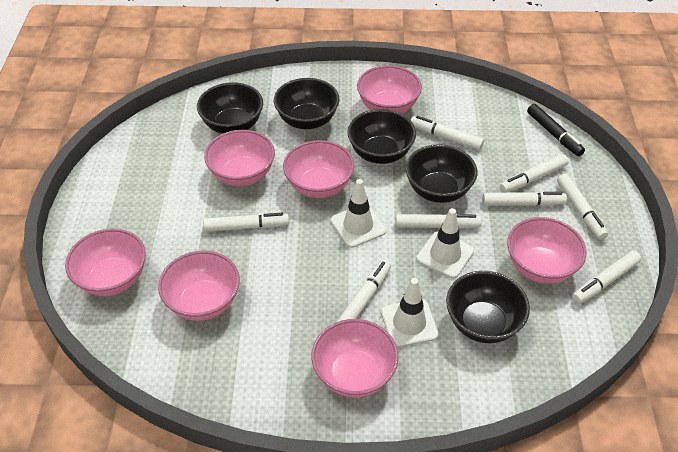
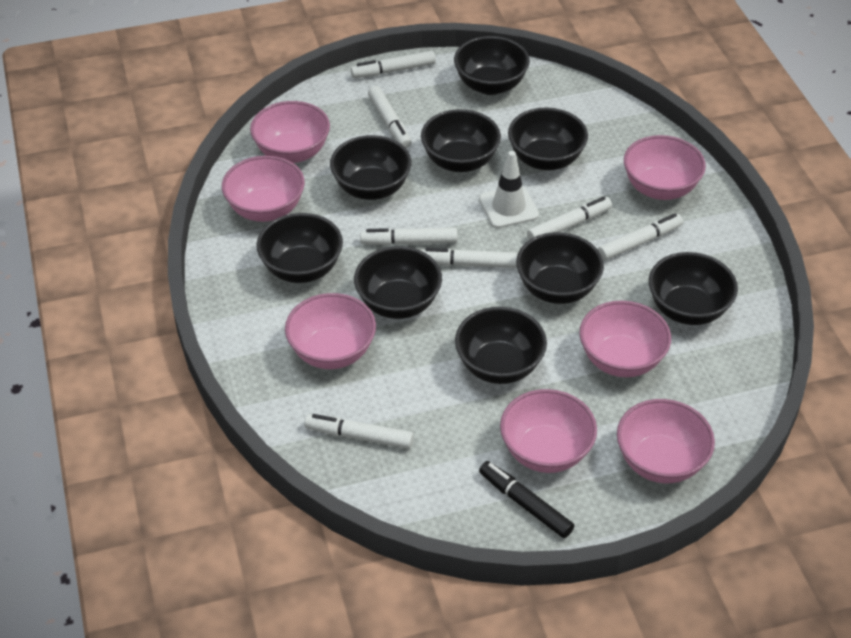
black bowl: 5 -> 9
white marker: 8 -> 7
white traffic cone: 3 -> 1

